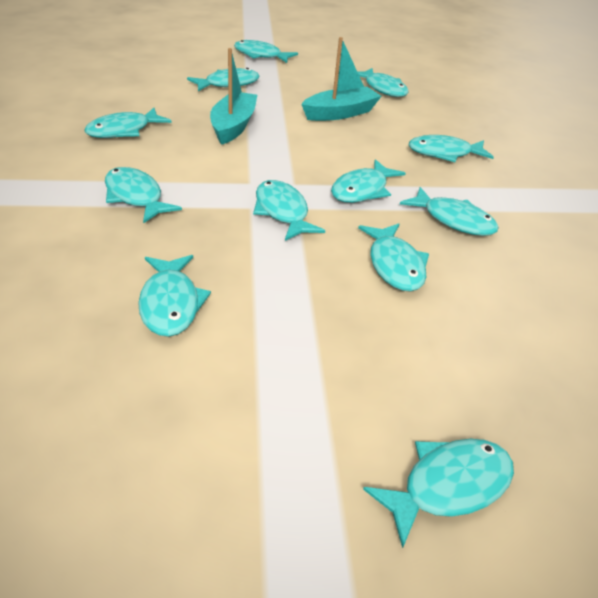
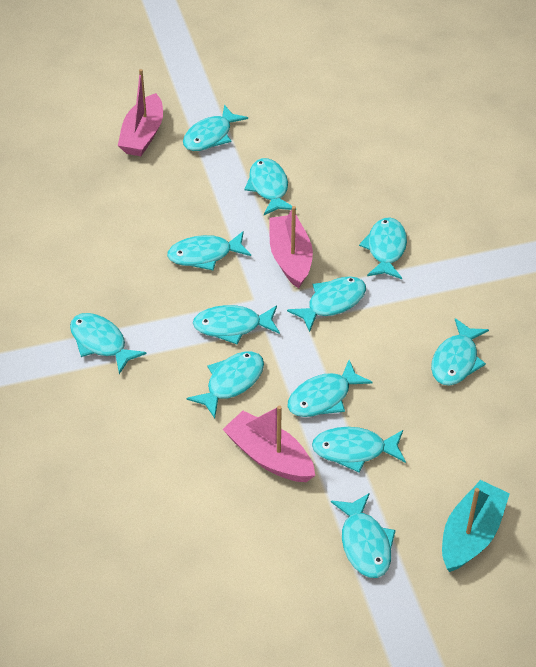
pink boat: 0 -> 3
turquoise boat: 2 -> 1

